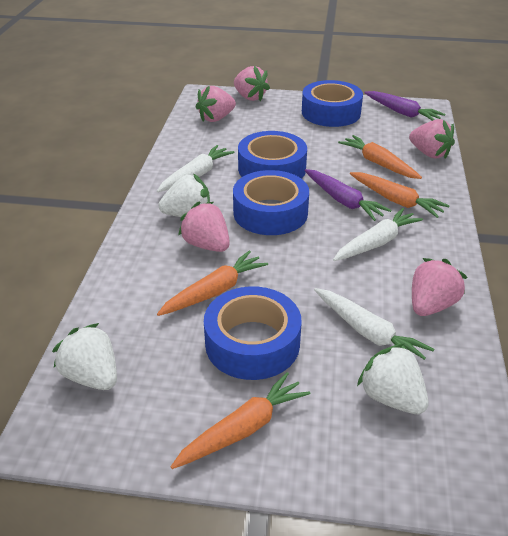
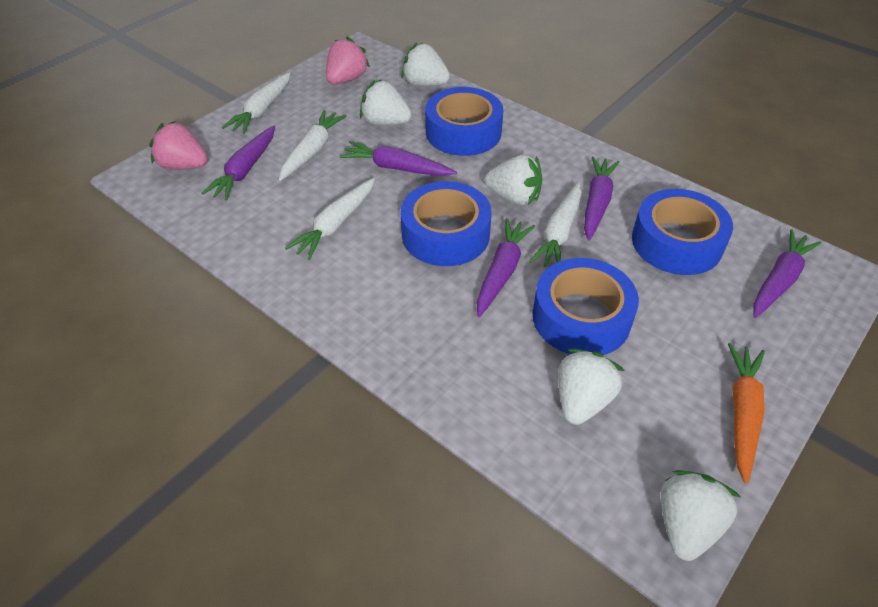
orange carrot: 4 -> 1
pink strawberry: 5 -> 2
purple carrot: 2 -> 5
white carrot: 3 -> 4
white strawberry: 3 -> 5

